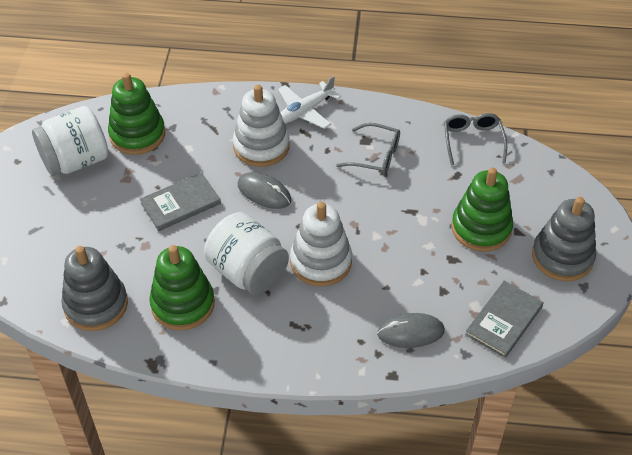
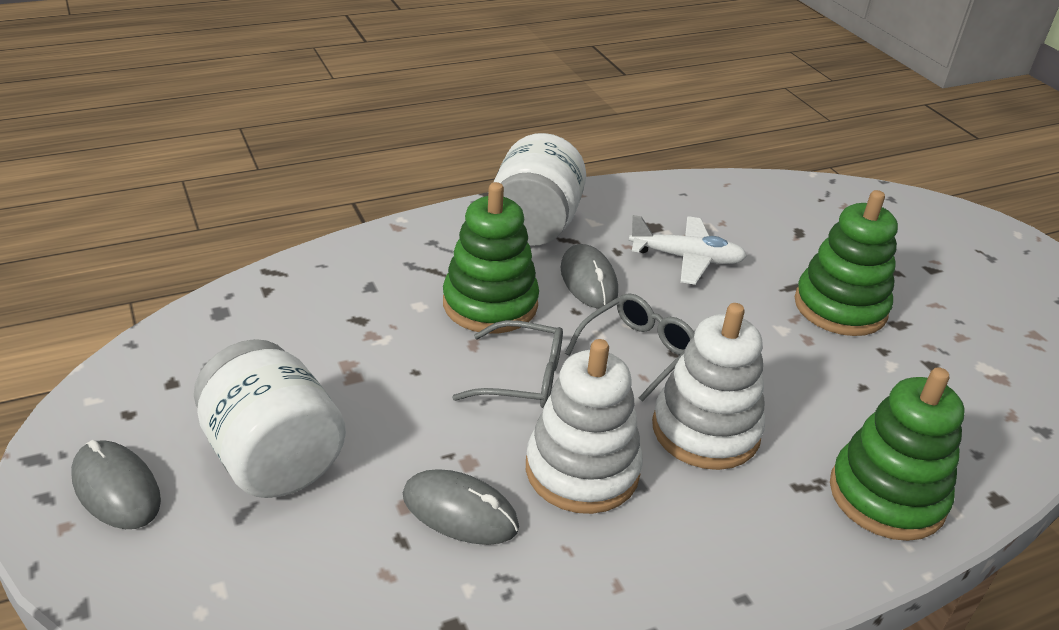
grey book: 2 -> 0
grey mouse: 2 -> 3
grey stacking toy: 2 -> 0

